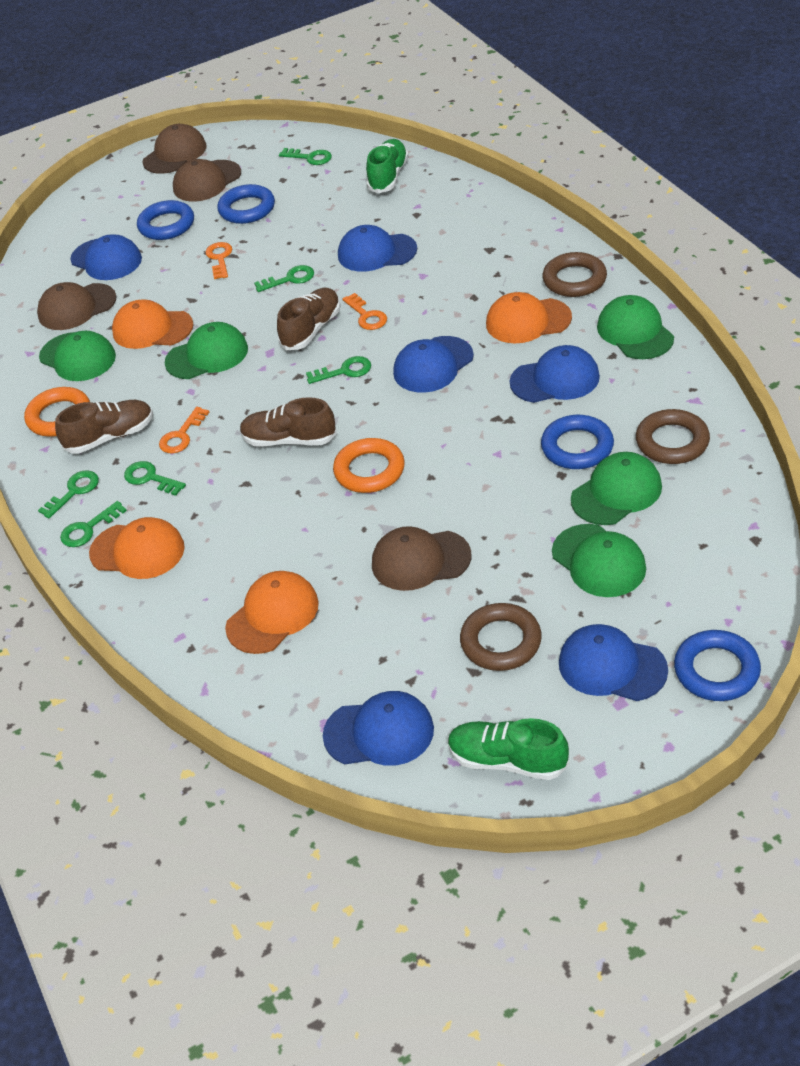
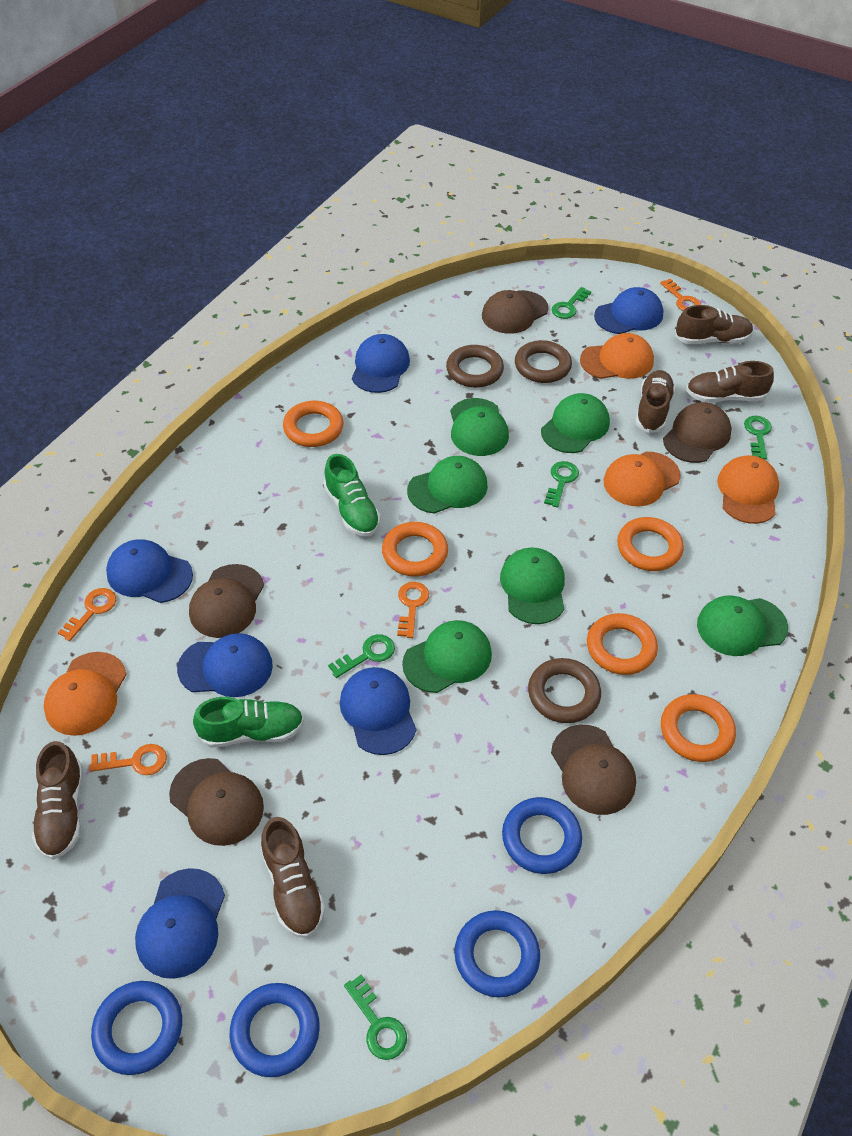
brown cap: 4 -> 5
brown shoe: 3 -> 5
green cap: 5 -> 6
green key: 6 -> 5
orange key: 3 -> 4
orange ring: 2 -> 5

